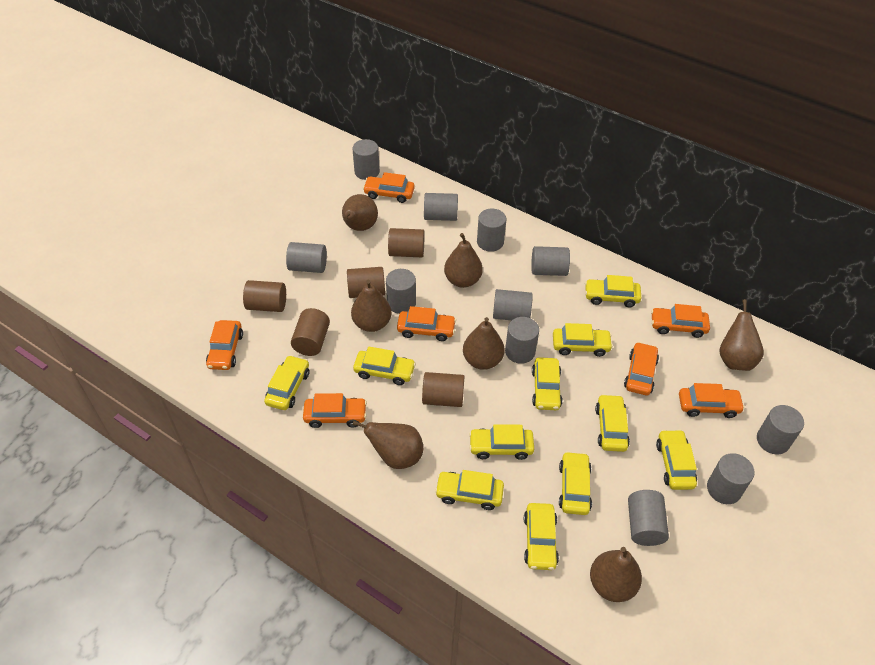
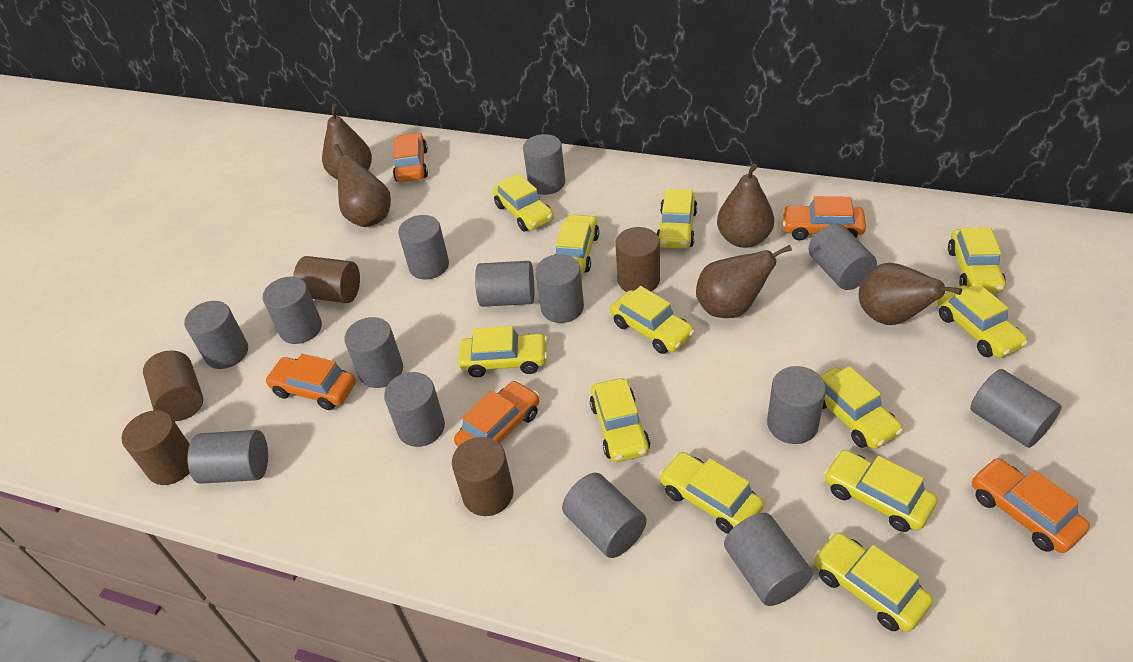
brown pear: 7 -> 5
grey cylinder: 11 -> 14
orange car: 7 -> 5
yellow car: 11 -> 12

